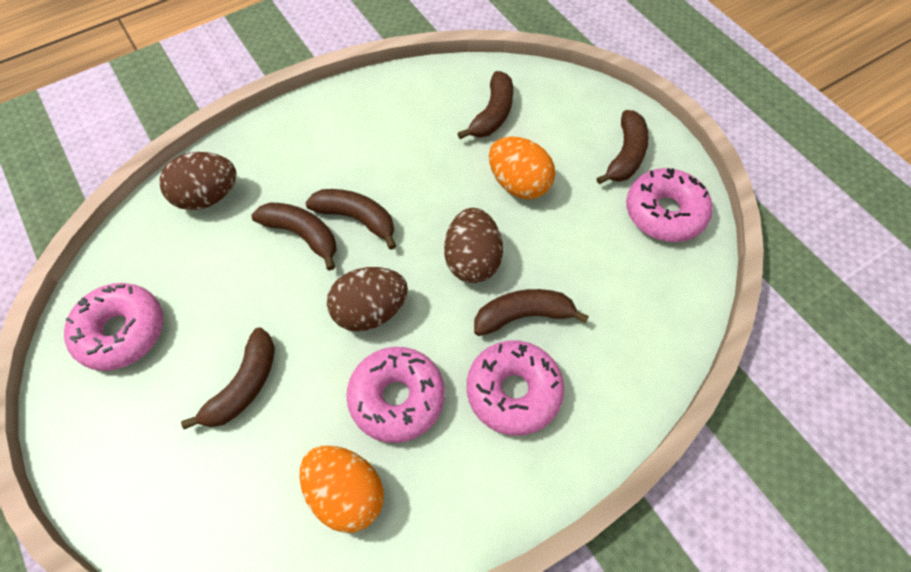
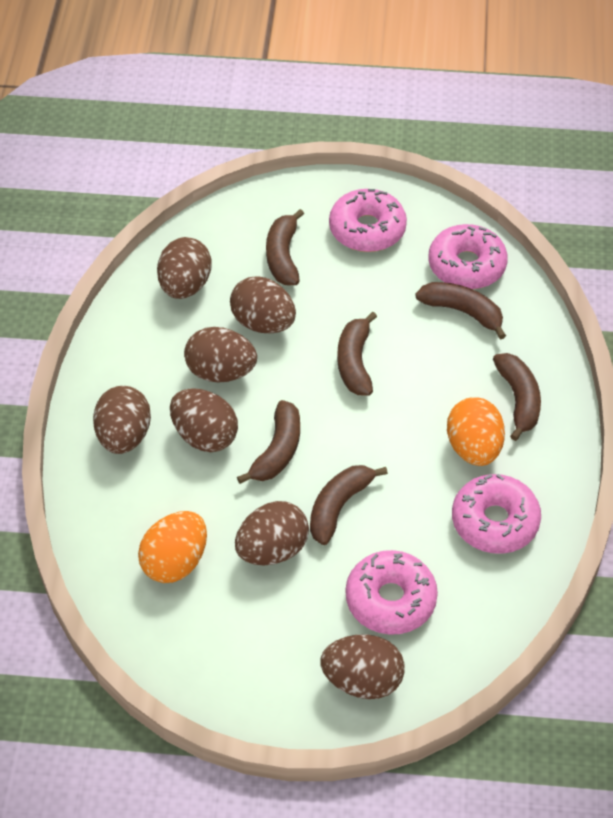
brown egg: 3 -> 7

